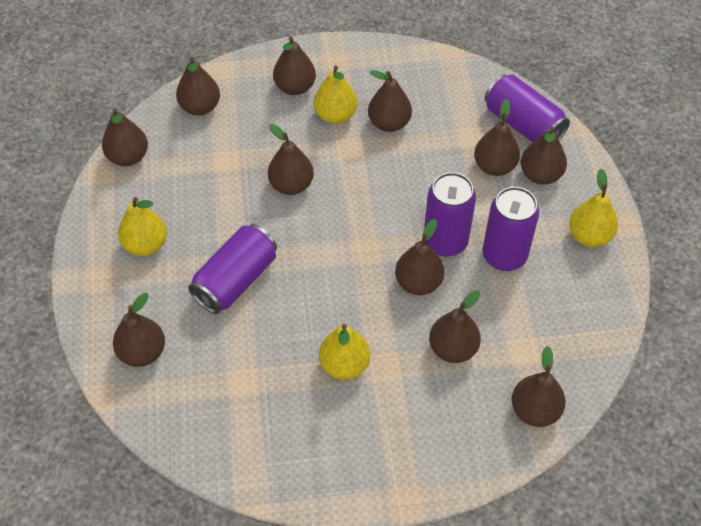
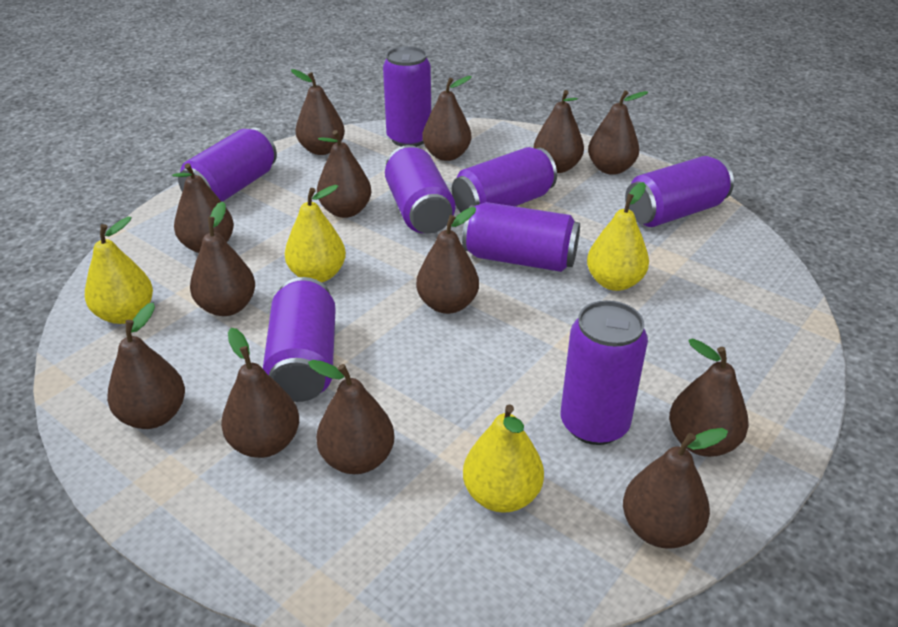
brown pear: 11 -> 13
purple can: 4 -> 8

